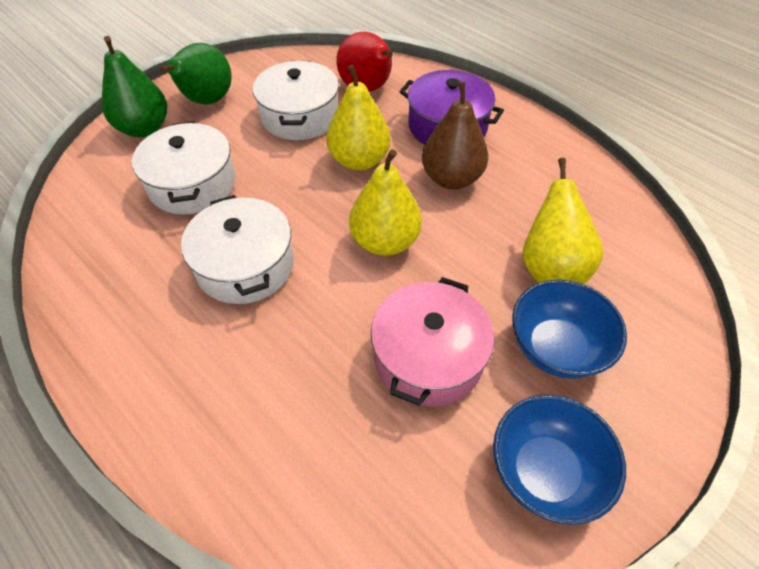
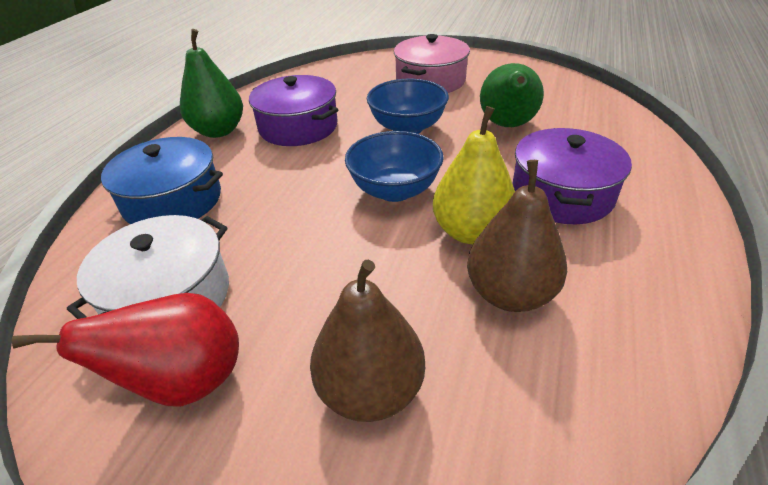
blue pot: 0 -> 1
brown pear: 1 -> 2
purple pot: 1 -> 2
white pot: 3 -> 1
yellow pear: 3 -> 1

